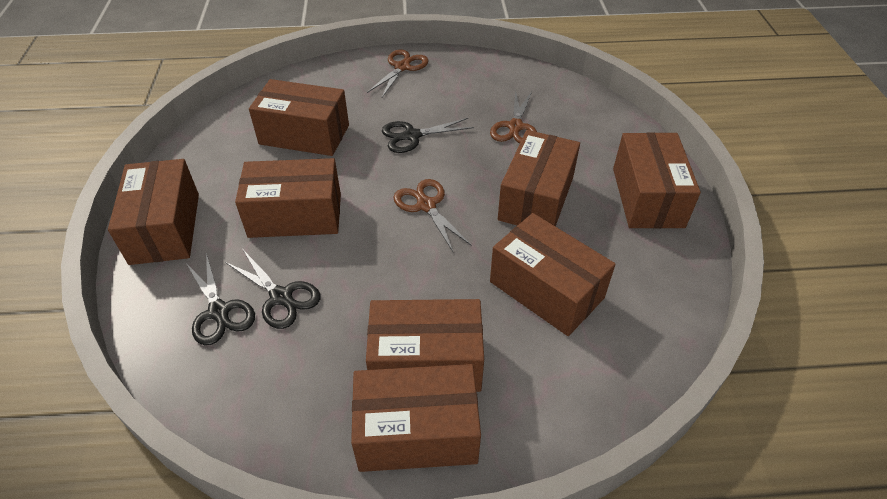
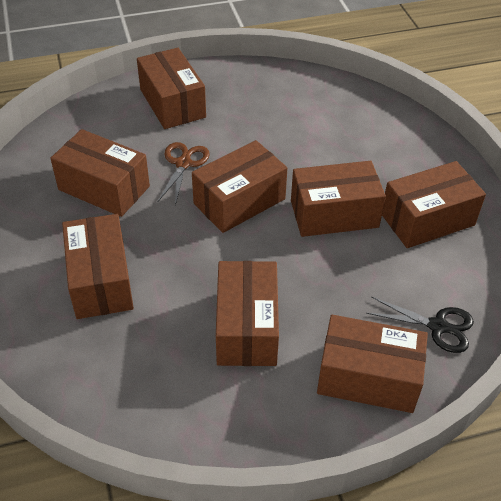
black scissors: 3 -> 1
brown scissors: 3 -> 1

